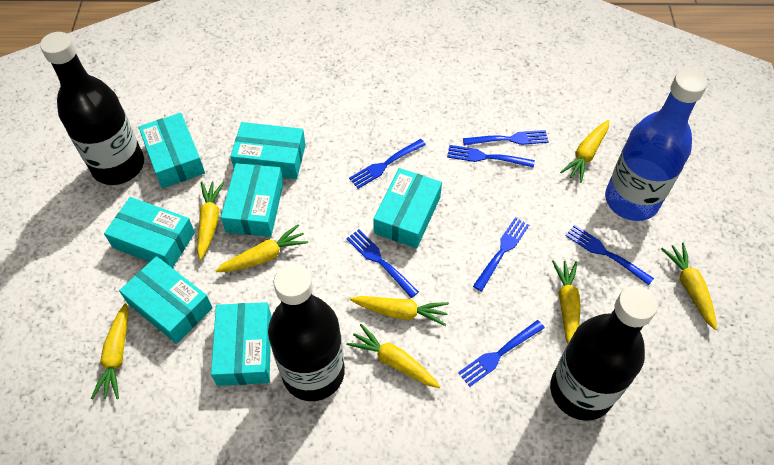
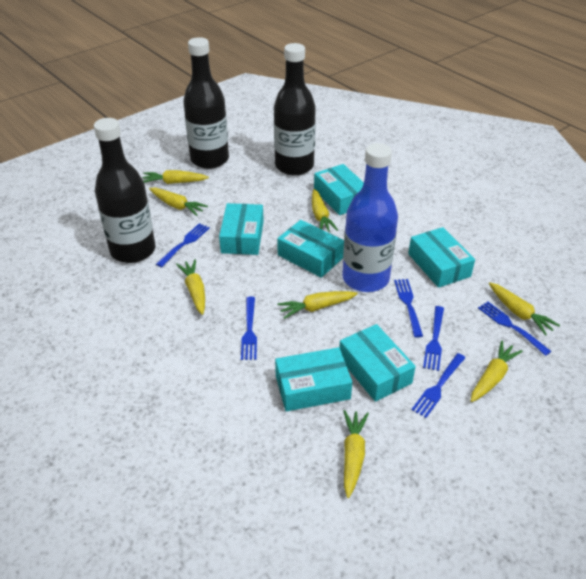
blue fork: 7 -> 6
turquoise box: 7 -> 6

